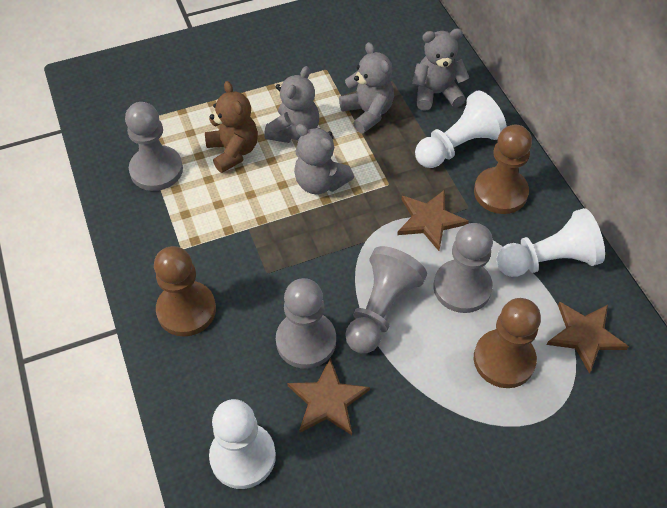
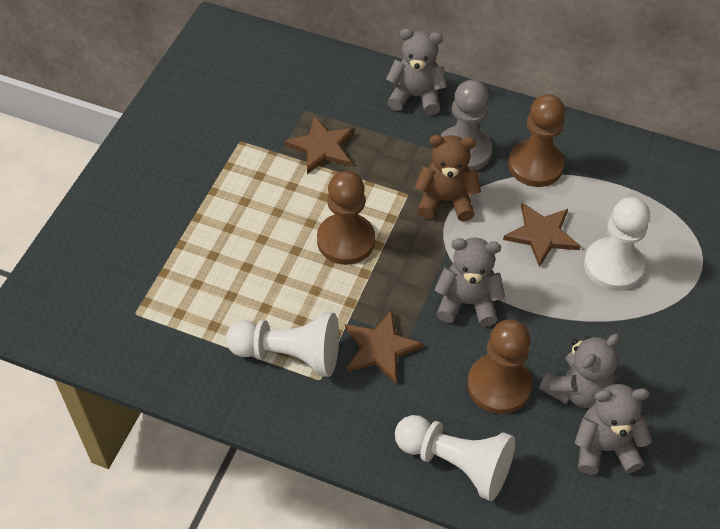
grey pawn: 4 -> 1

